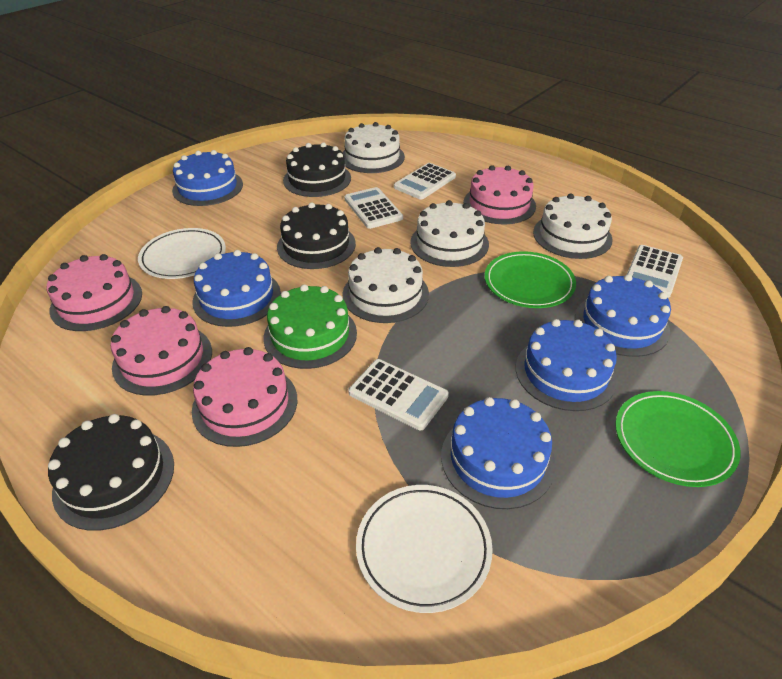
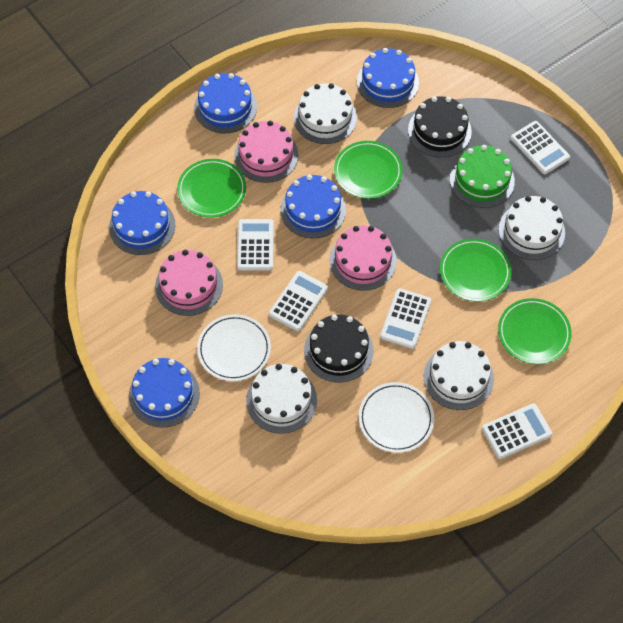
black cake: 3 -> 2
green plate: 2 -> 4
pink cake: 4 -> 3
white calculator: 4 -> 5

